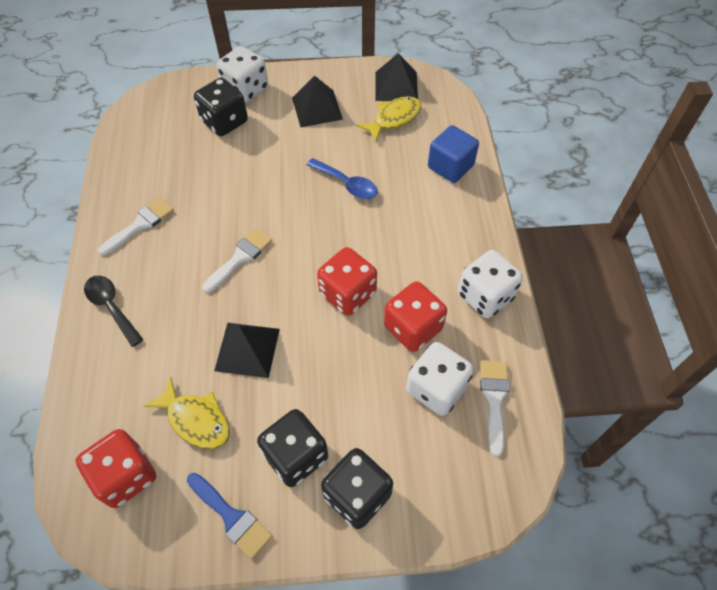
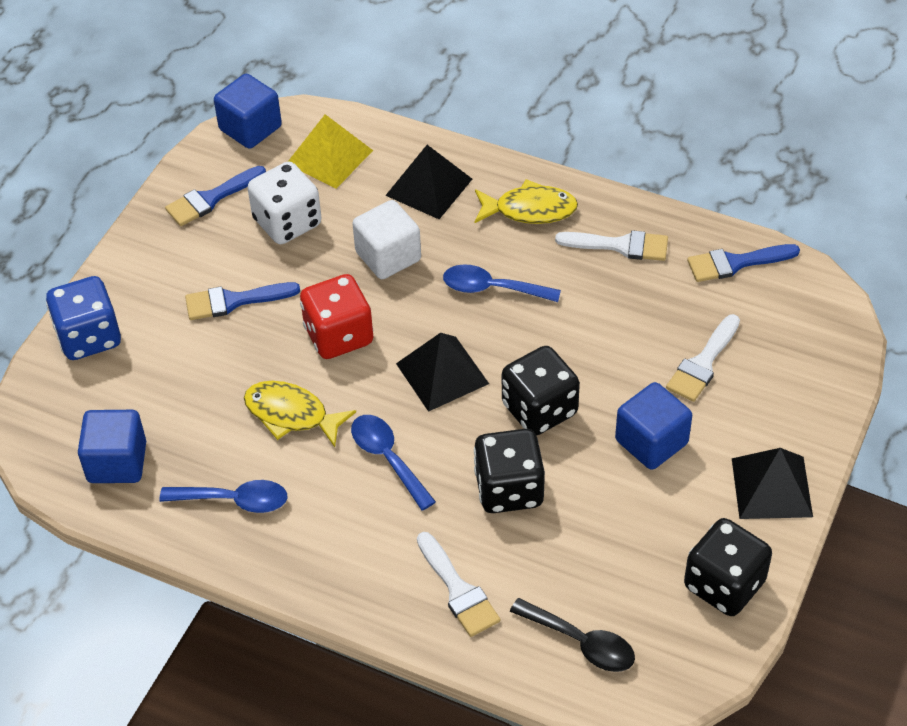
blue brush: 1 -> 3
blue cube: 1 -> 3
blue dice: 0 -> 1
blue spoon: 1 -> 3
red dice: 3 -> 1
white cube: 0 -> 1
white dice: 3 -> 1
yellow pyramid: 0 -> 1

